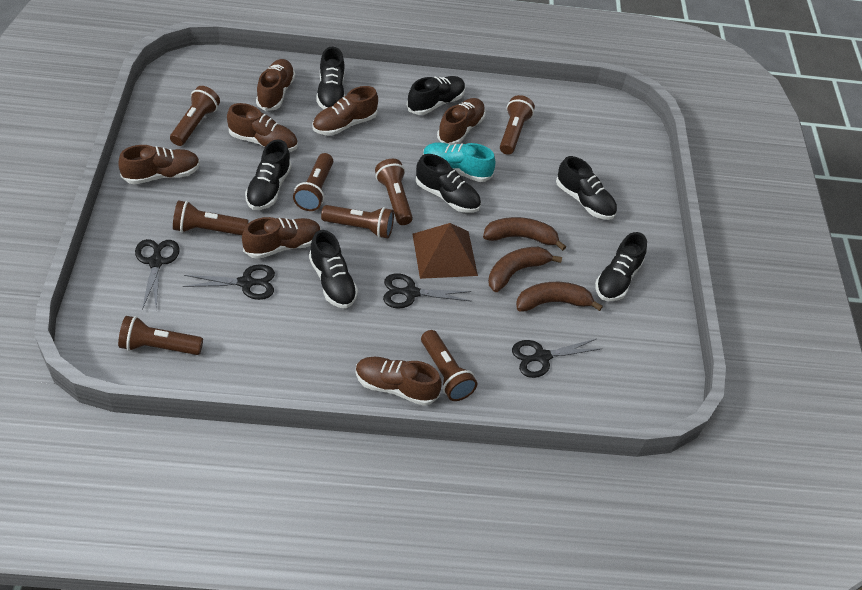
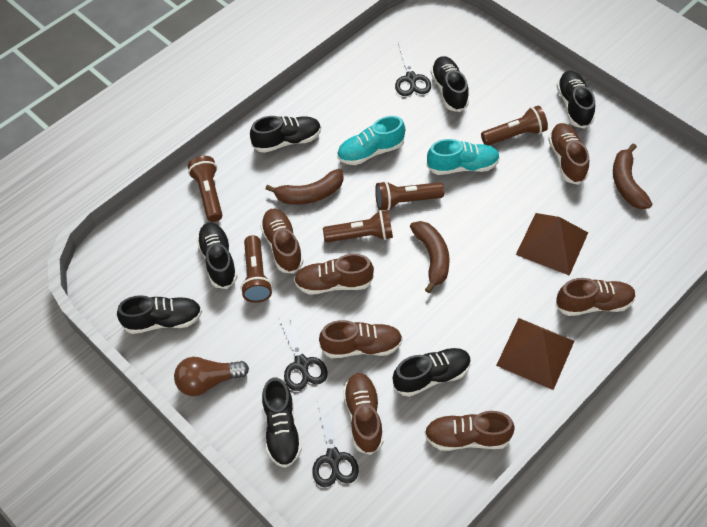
black scissors: 4 -> 3
brown flashlight: 8 -> 5
brown light bulb: 0 -> 1
brown pyramid: 1 -> 2
turquoise shoe: 1 -> 2

